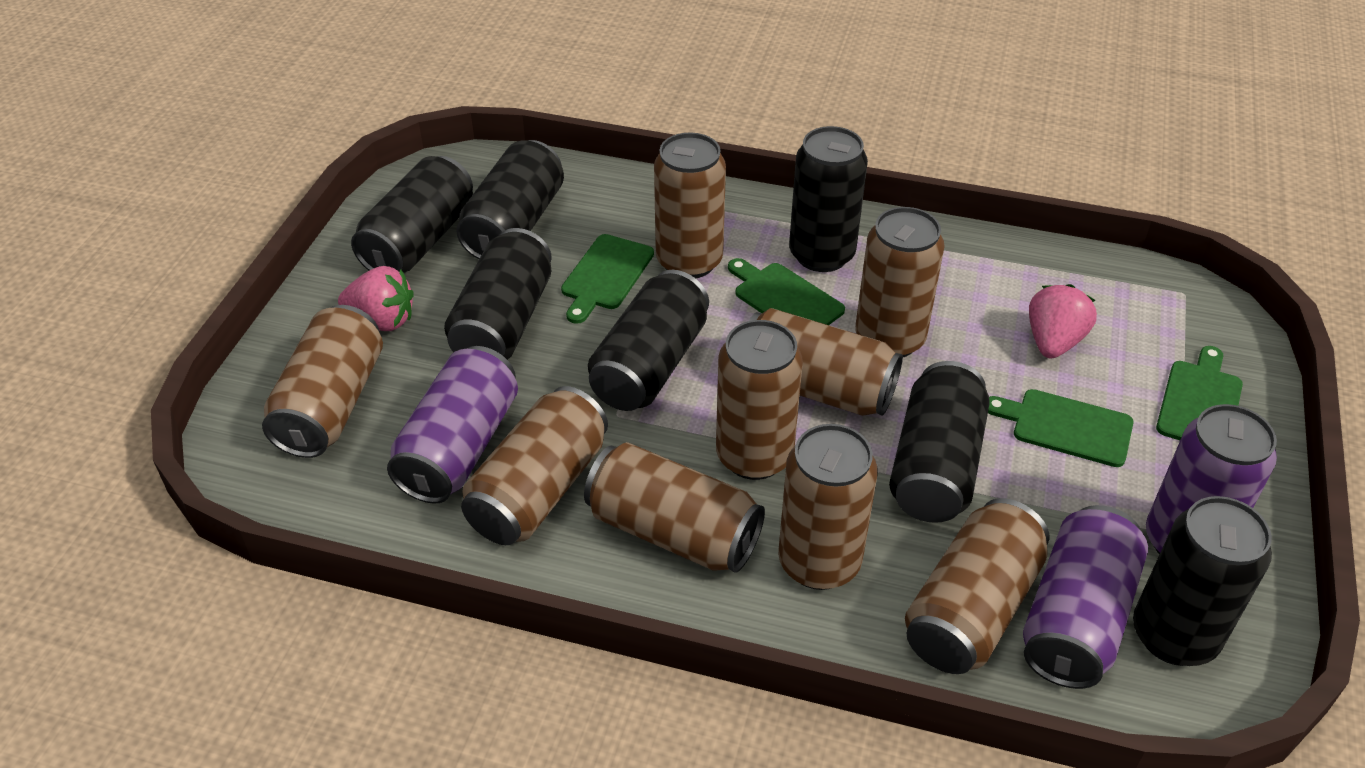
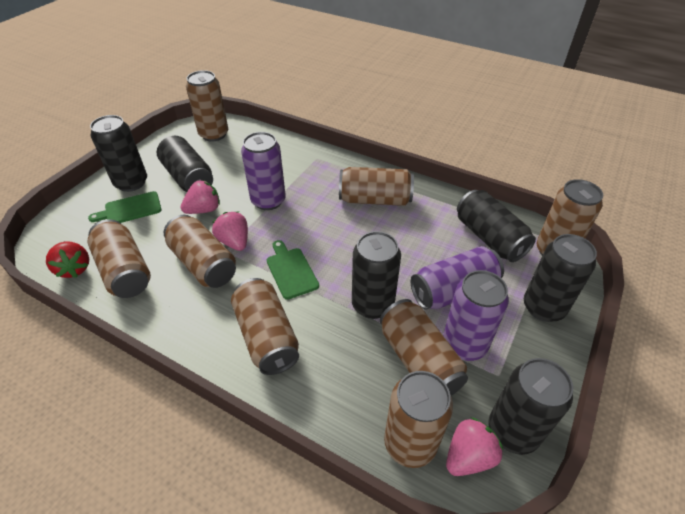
black can: 7 -> 6
brown can: 9 -> 8
green cutting board: 4 -> 2
pink strawberry: 2 -> 3
red strawberry: 0 -> 1

